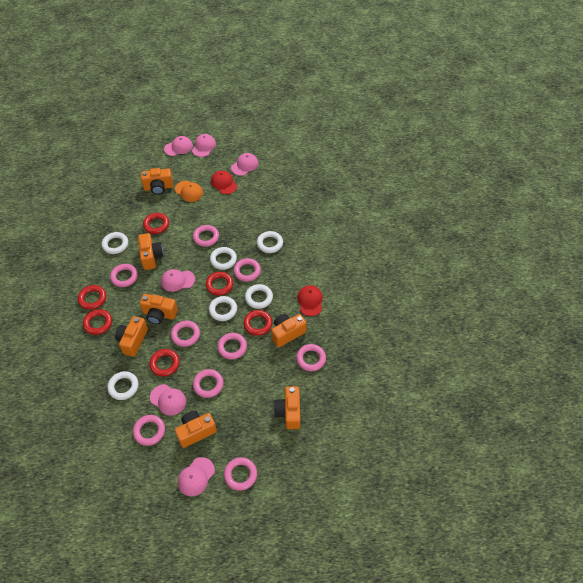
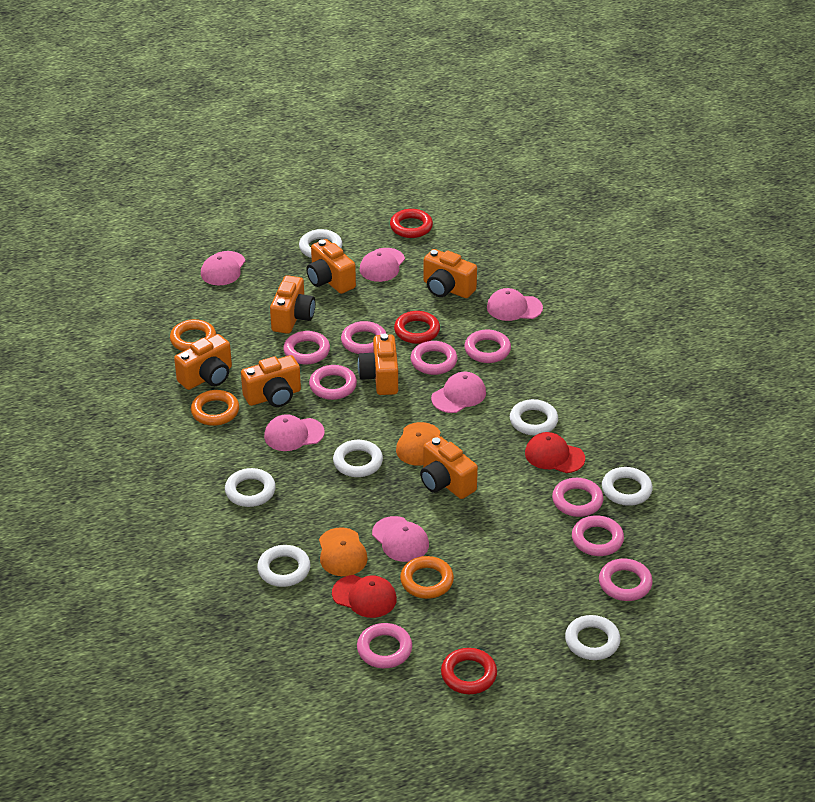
orange cap: 1 -> 2
orange ring: 0 -> 3
red ring: 6 -> 3
white ring: 6 -> 7

